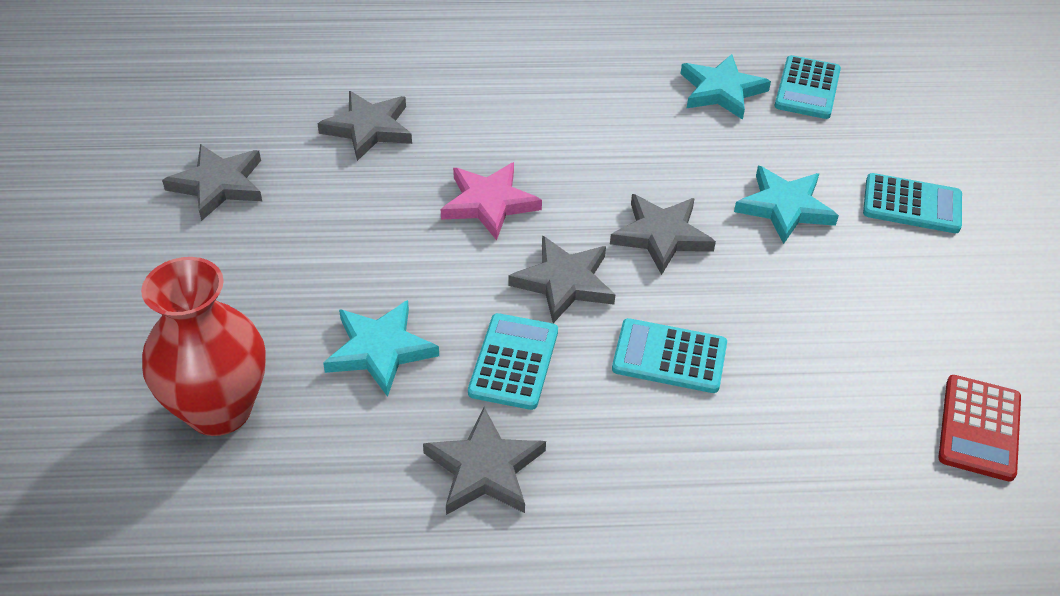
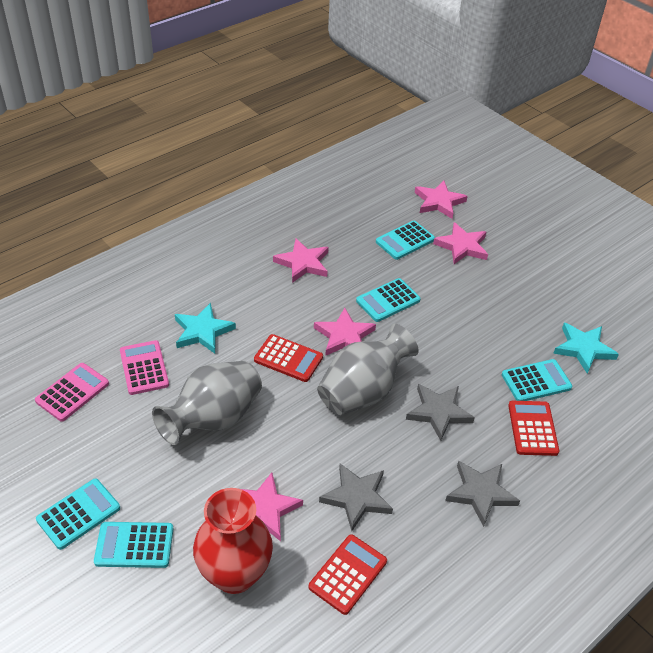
grey star: 5 -> 3
grey vase: 0 -> 2
pink calculator: 0 -> 2
pink star: 1 -> 5
red calculator: 1 -> 3
turquoise calculator: 4 -> 5
turquoise star: 3 -> 2

